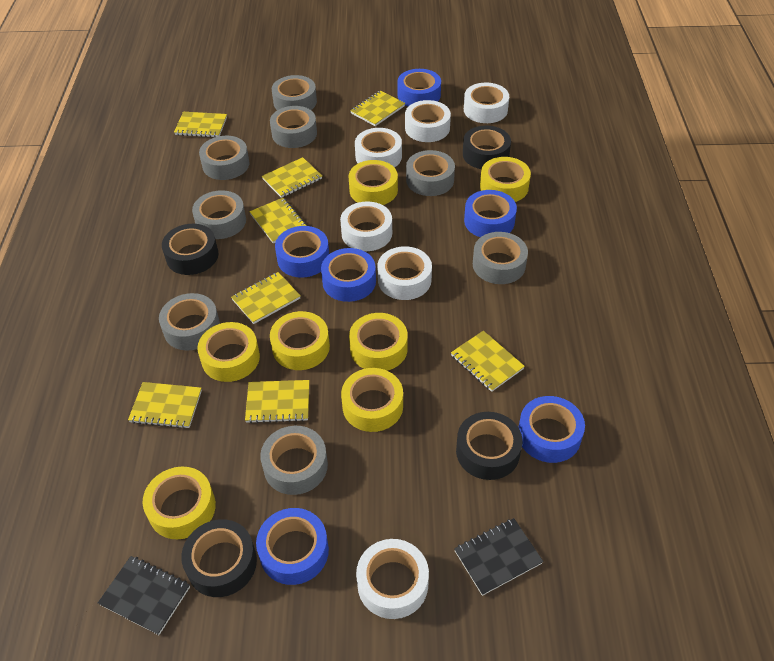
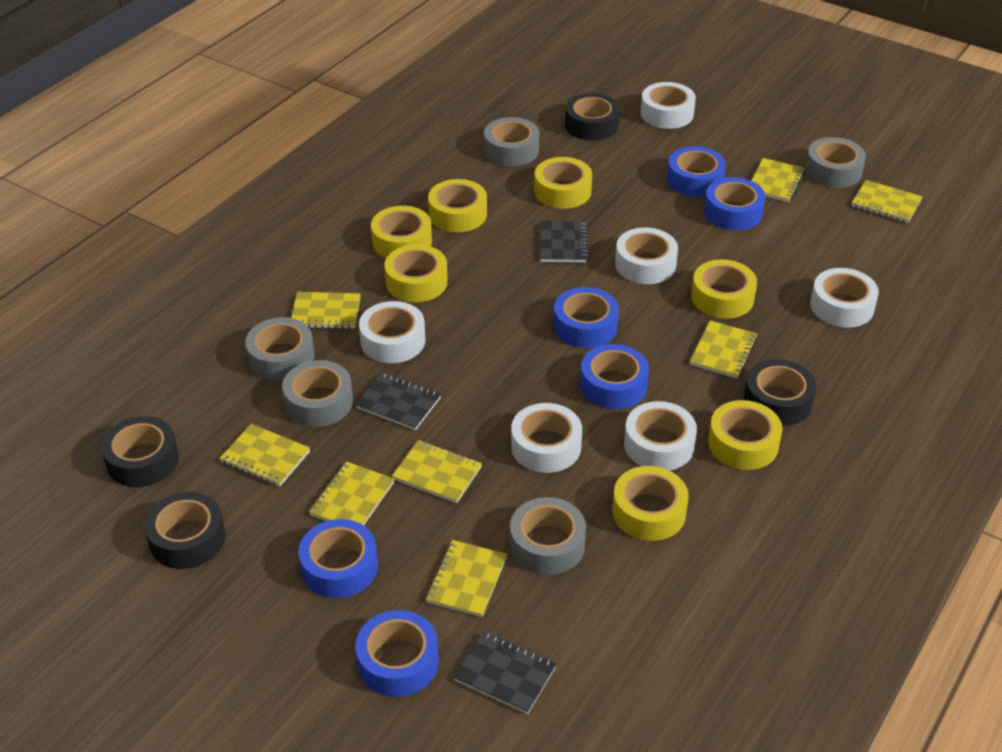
black notebook: 2 -> 3
grey tape: 8 -> 5

